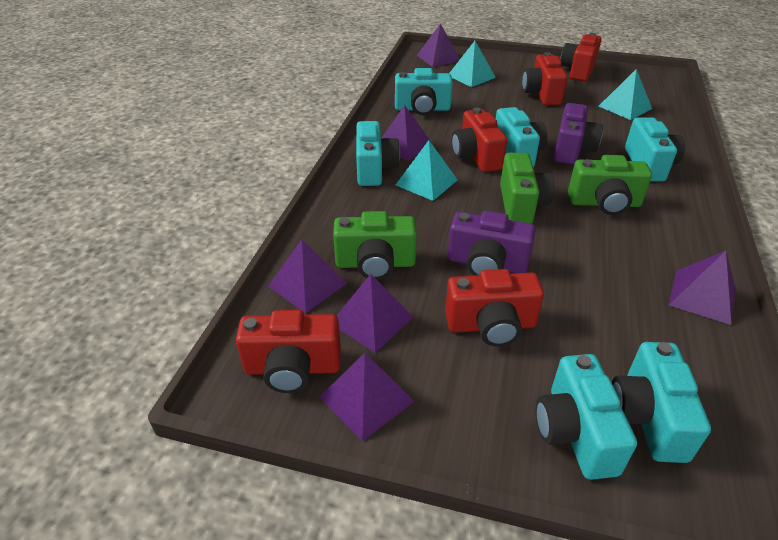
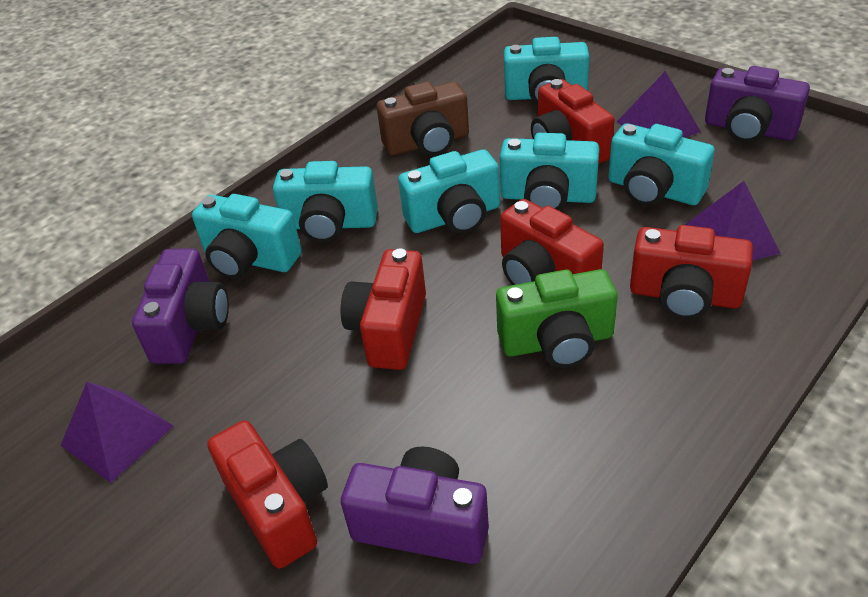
brown camera: 0 -> 1
green camera: 3 -> 1
purple camera: 2 -> 3
purple pyramid: 6 -> 3
turquoise pyramid: 3 -> 0

